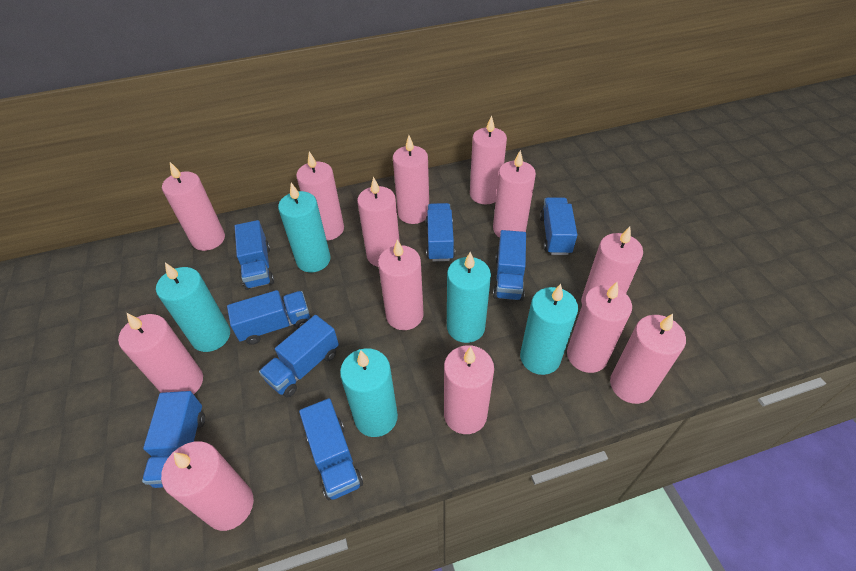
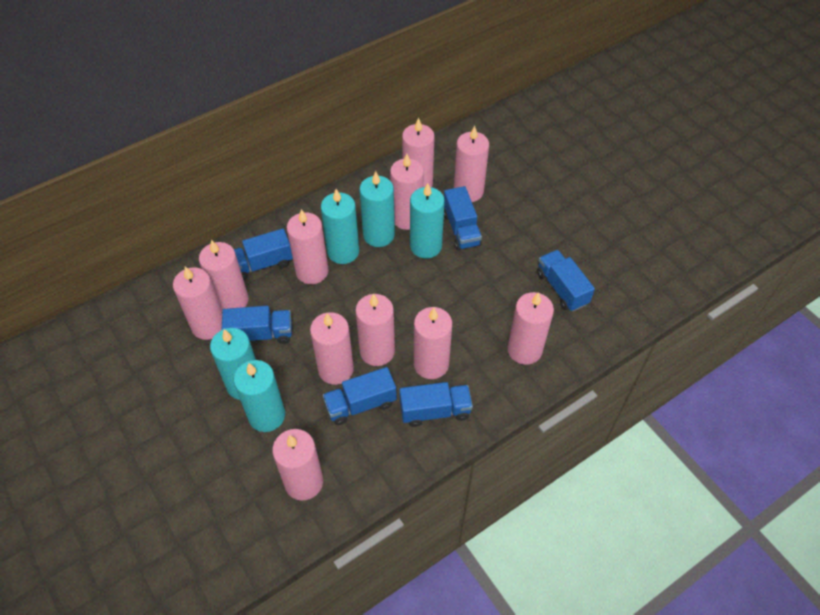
blue truck: 8 -> 6
pink candle: 13 -> 11

